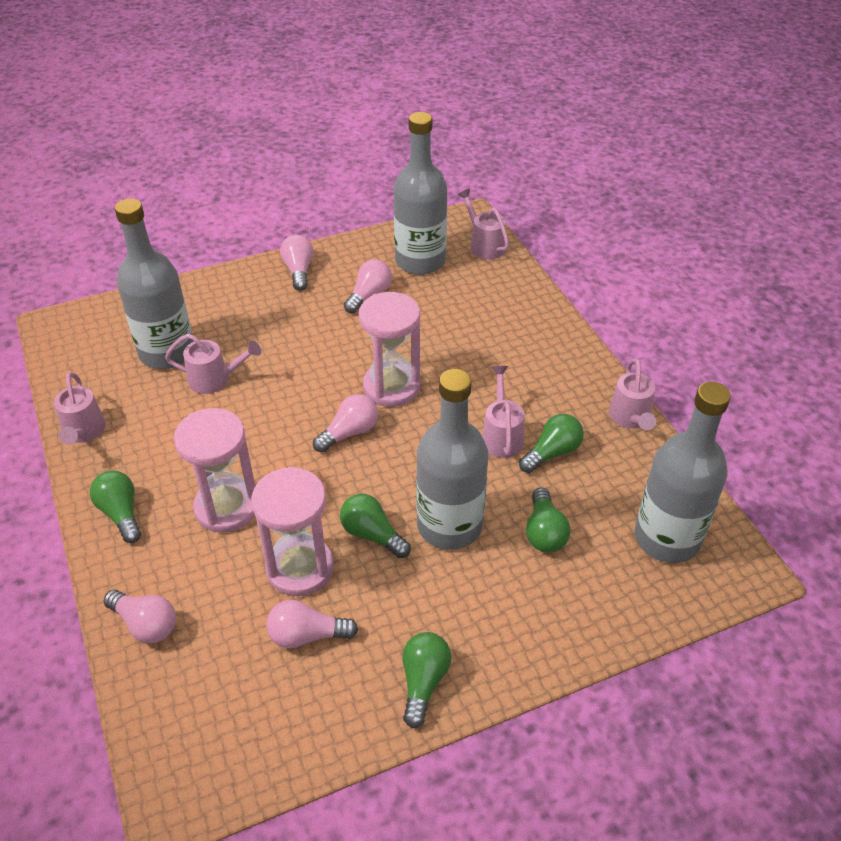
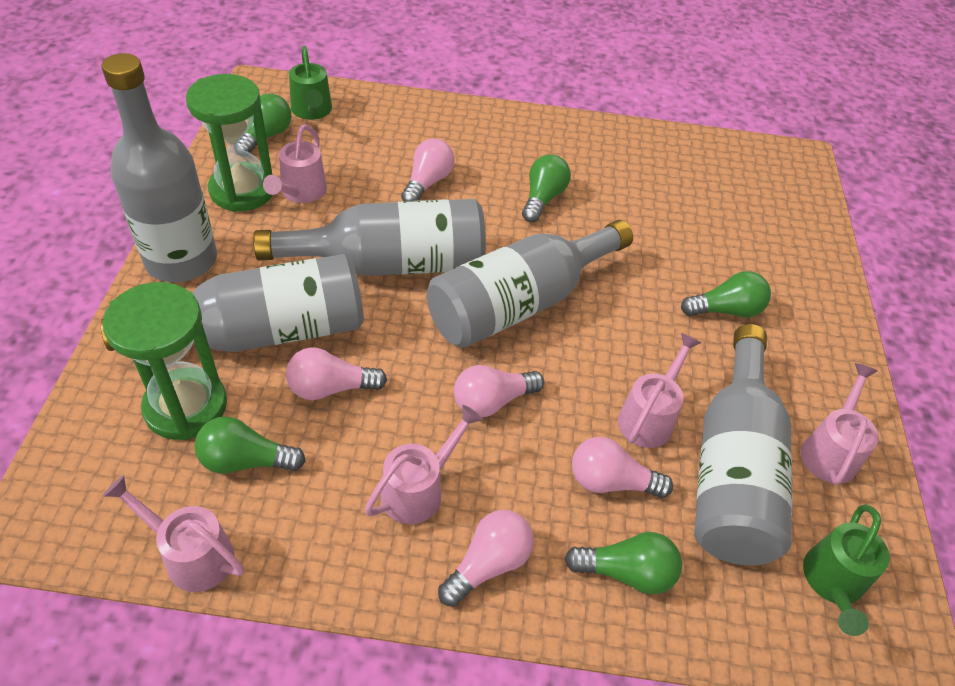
green hourglass: 0 -> 2
green watering can: 0 -> 2
grey bottle: 4 -> 5
pink hourglass: 3 -> 0

